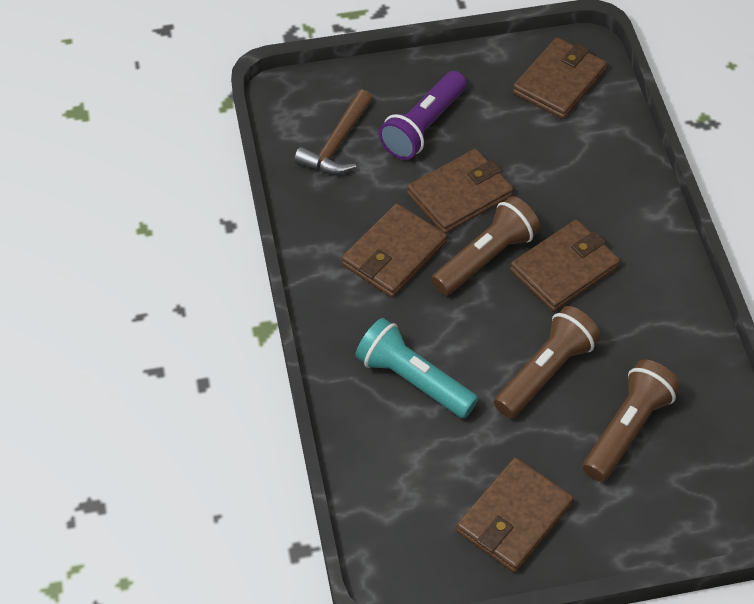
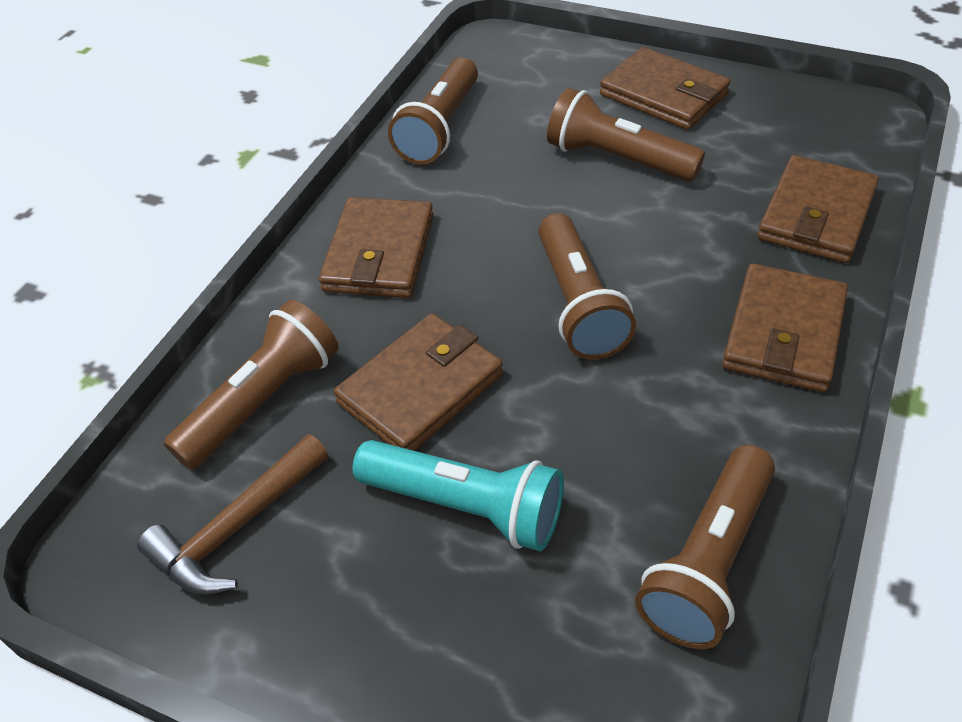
brown flashlight: 3 -> 5
purple flashlight: 1 -> 0

